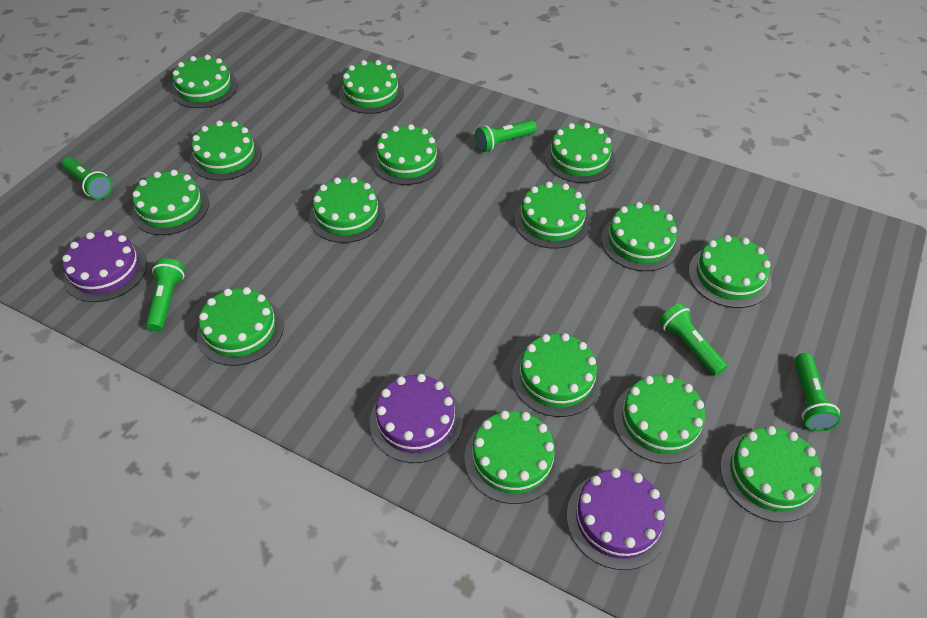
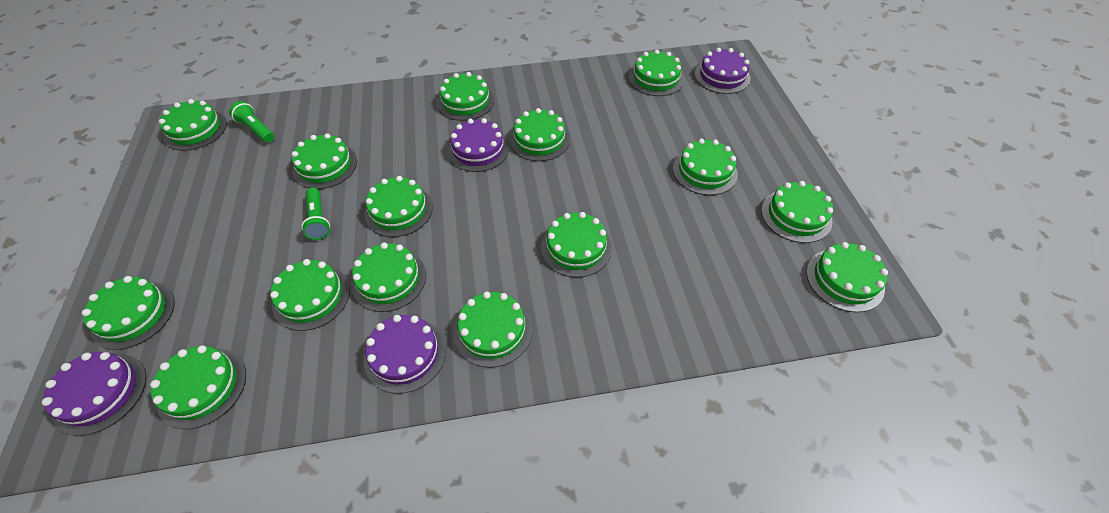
green flashlight: 5 -> 2
purple cake: 3 -> 4

